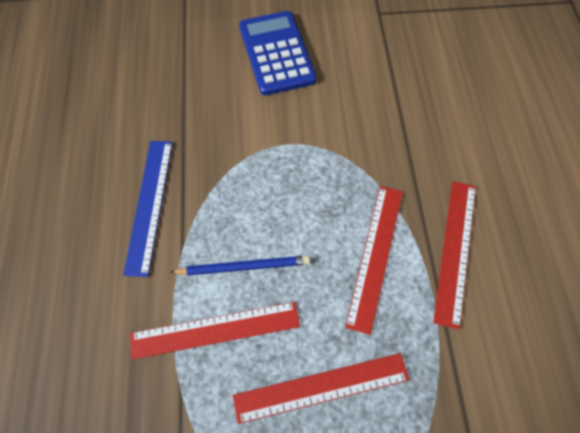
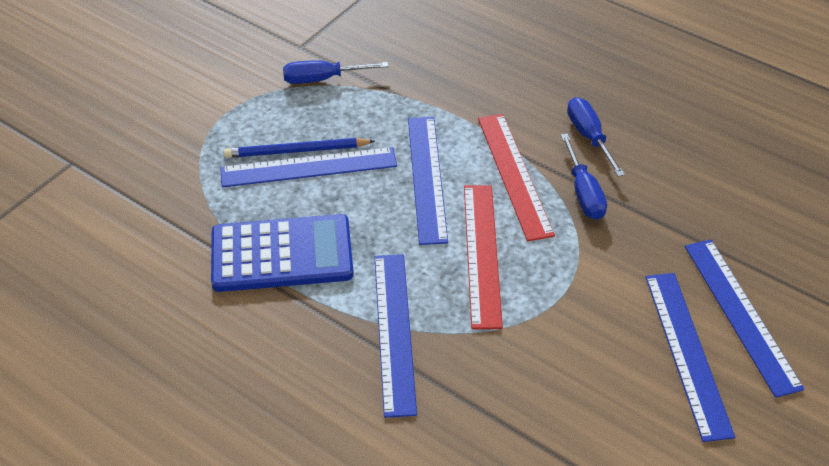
blue ruler: 1 -> 5
blue screwdriver: 0 -> 3
red ruler: 4 -> 2

